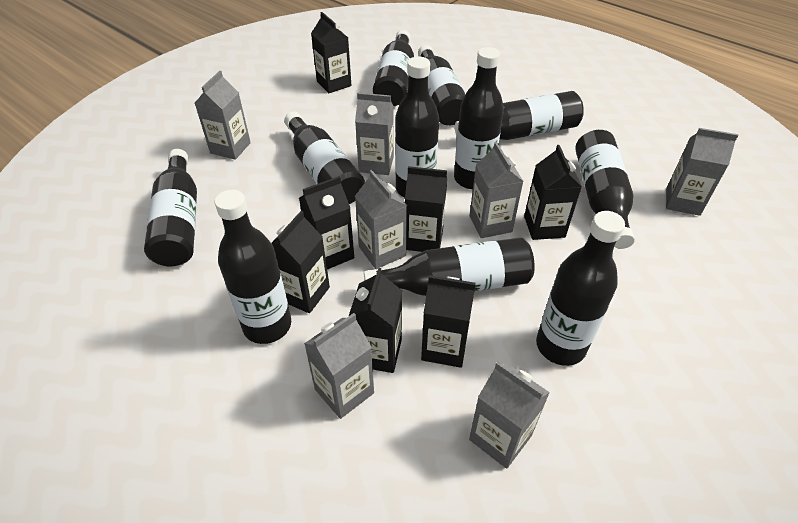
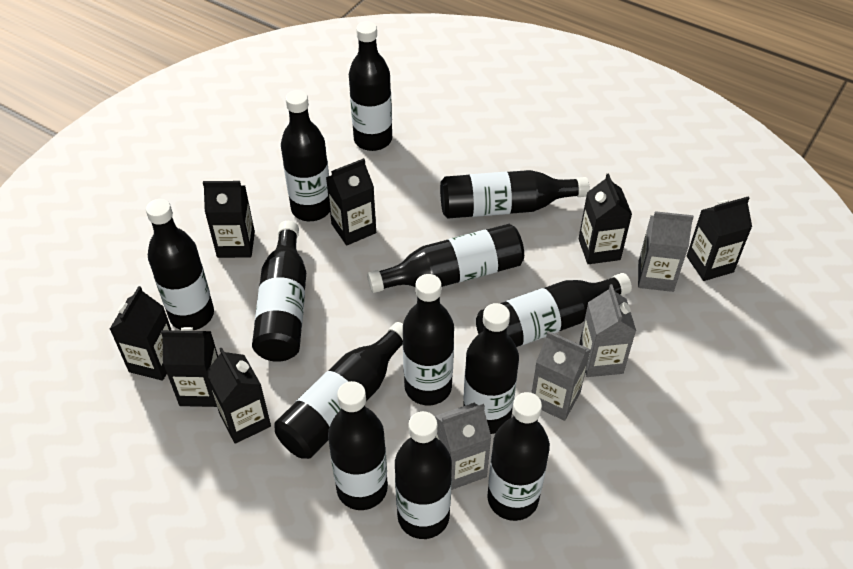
black bottle: 11 -> 13
grey carton: 7 -> 4

